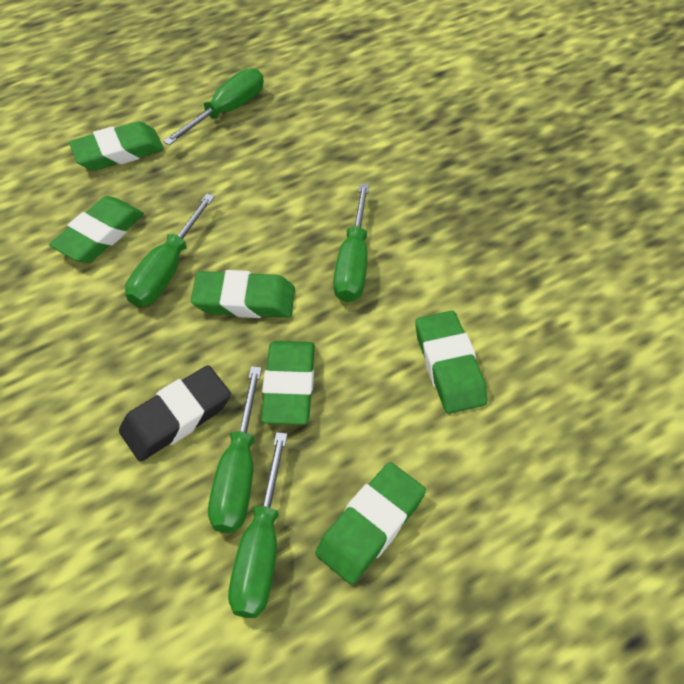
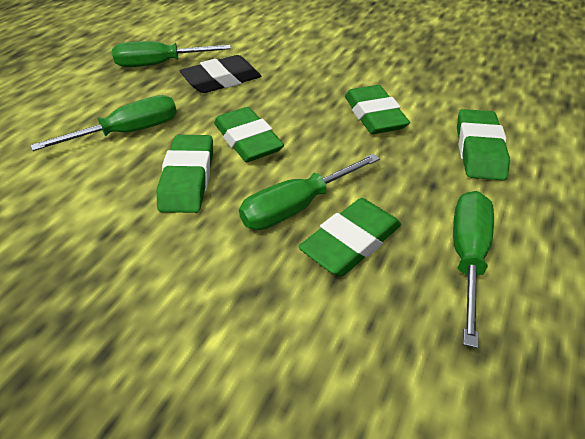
green eraser: 6 -> 5
green screwdriver: 5 -> 4

